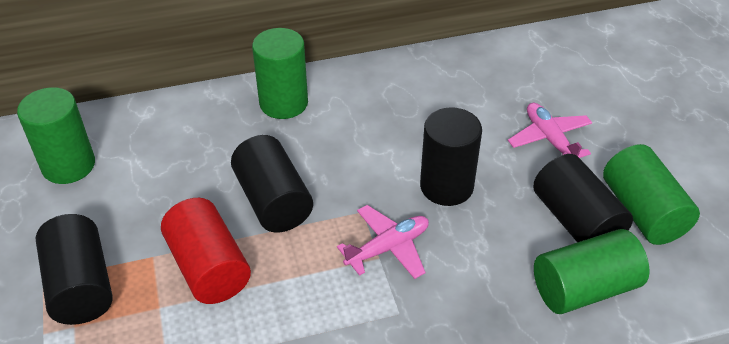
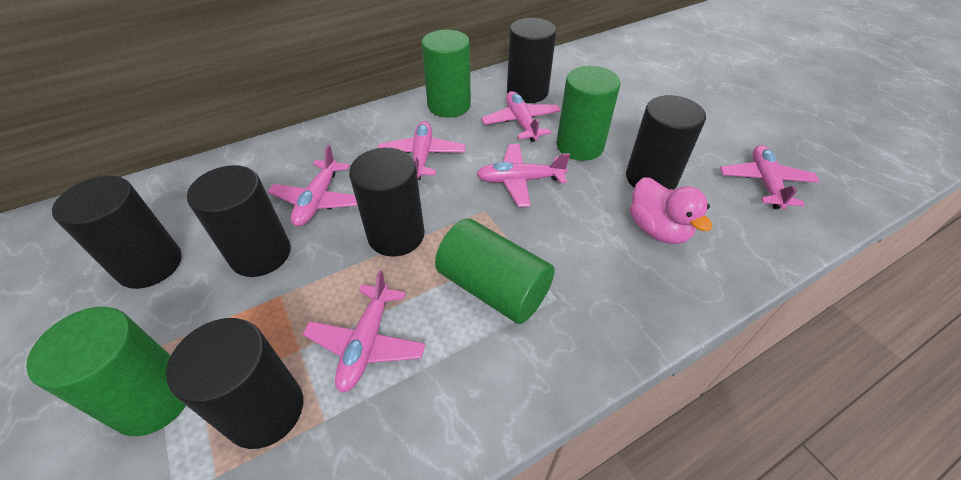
black cylinder: 4 -> 6
pink duck: 0 -> 1
pink plane: 2 -> 6
red cylinder: 1 -> 0

